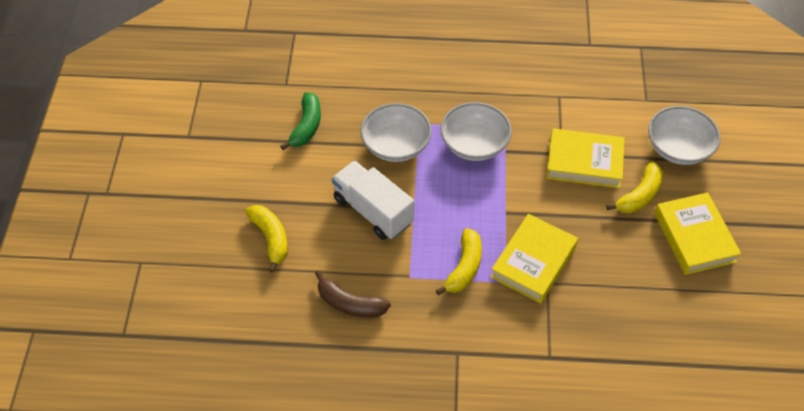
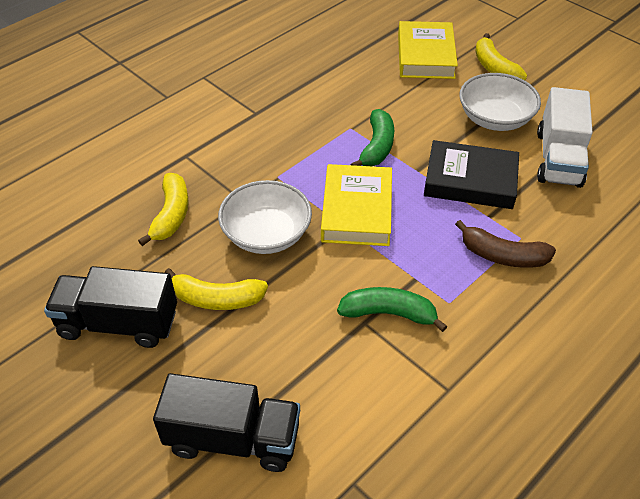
black book: 0 -> 1
black truck: 0 -> 2
green banana: 1 -> 2
white bowl: 3 -> 2
yellow book: 3 -> 2

